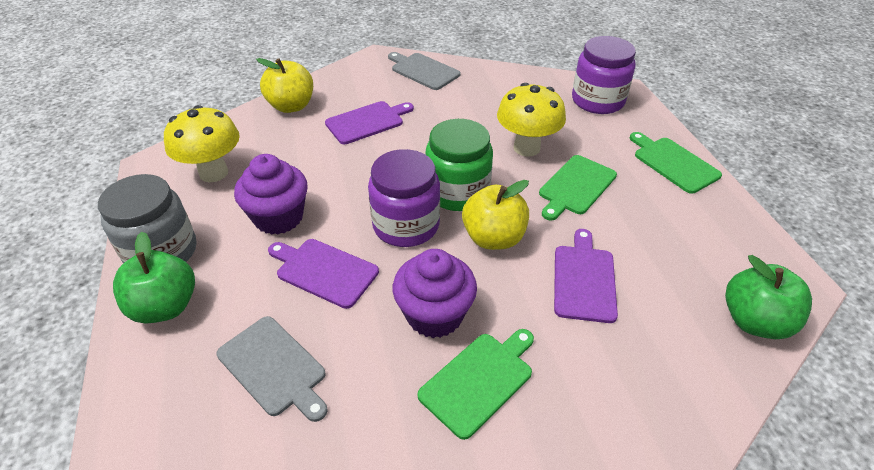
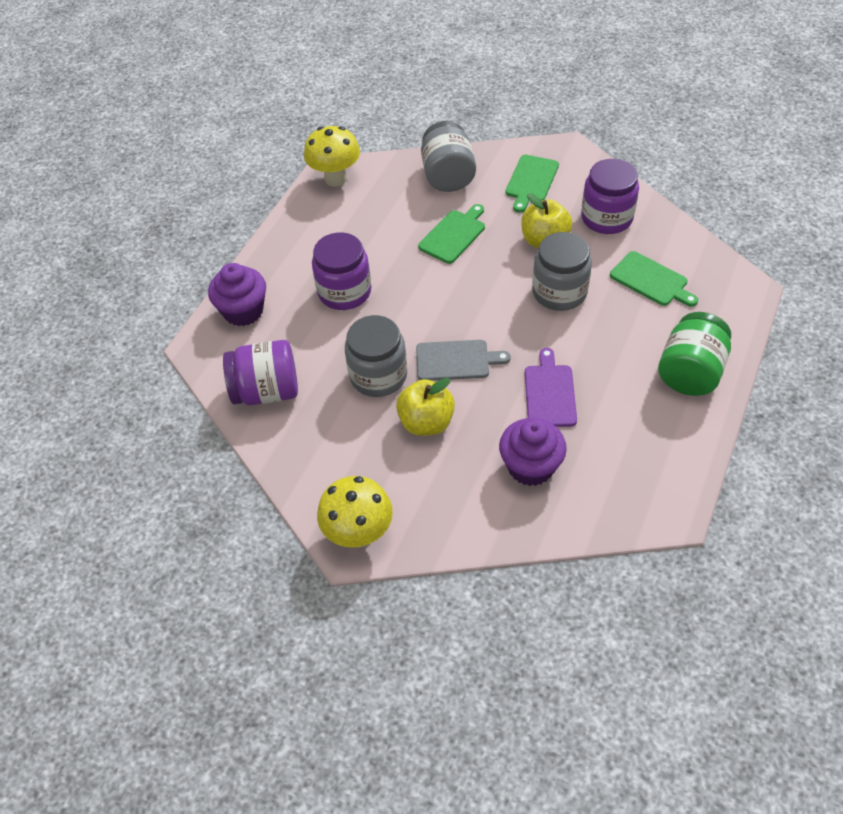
green apple: 2 -> 0
grey cutting board: 2 -> 1
grey jar: 1 -> 3
purple cutting board: 3 -> 1
purple jar: 2 -> 3

